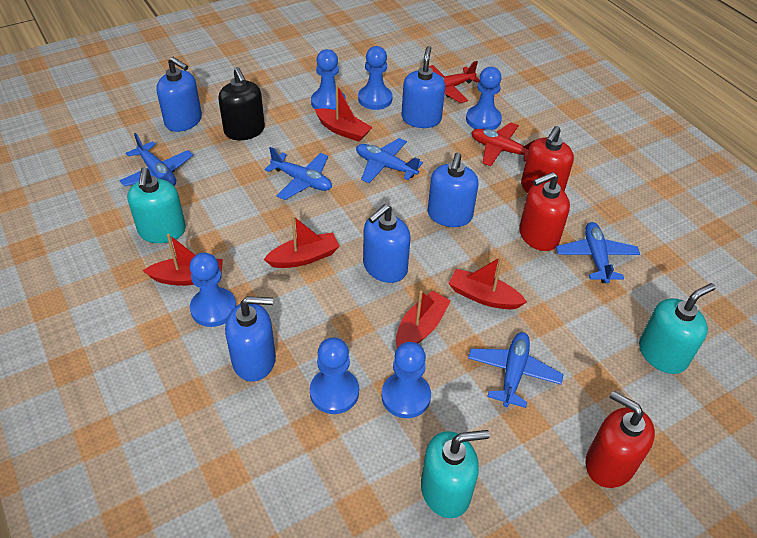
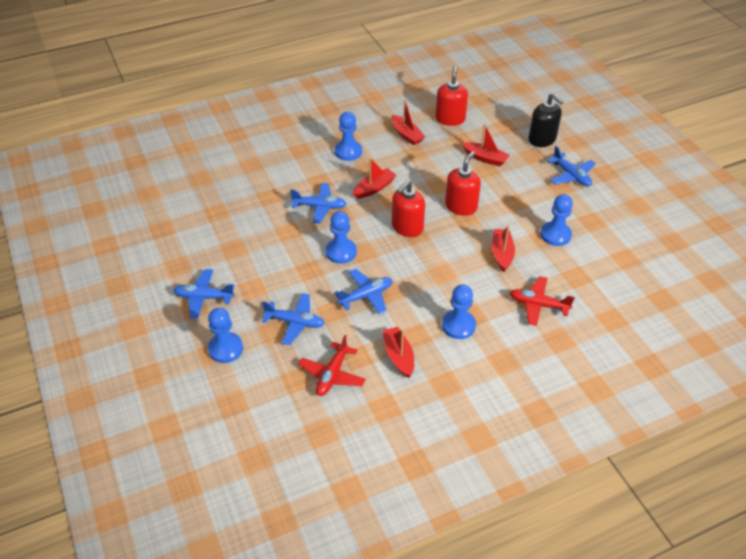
blue pawn: 6 -> 5
blue soap dispenser: 5 -> 0
turquoise soap dispenser: 3 -> 0

